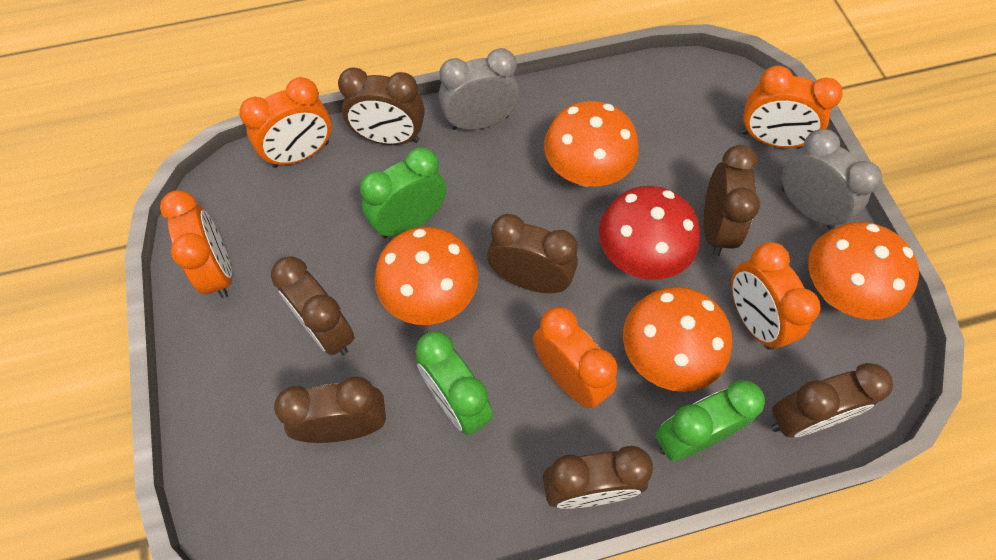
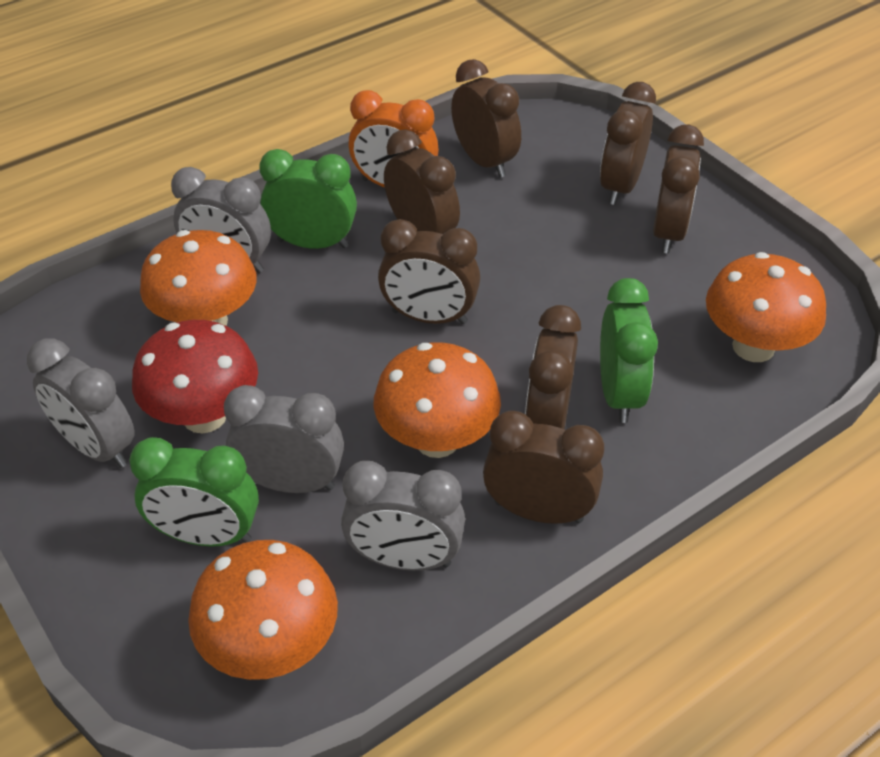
grey clock: 2 -> 4
orange clock: 5 -> 1

